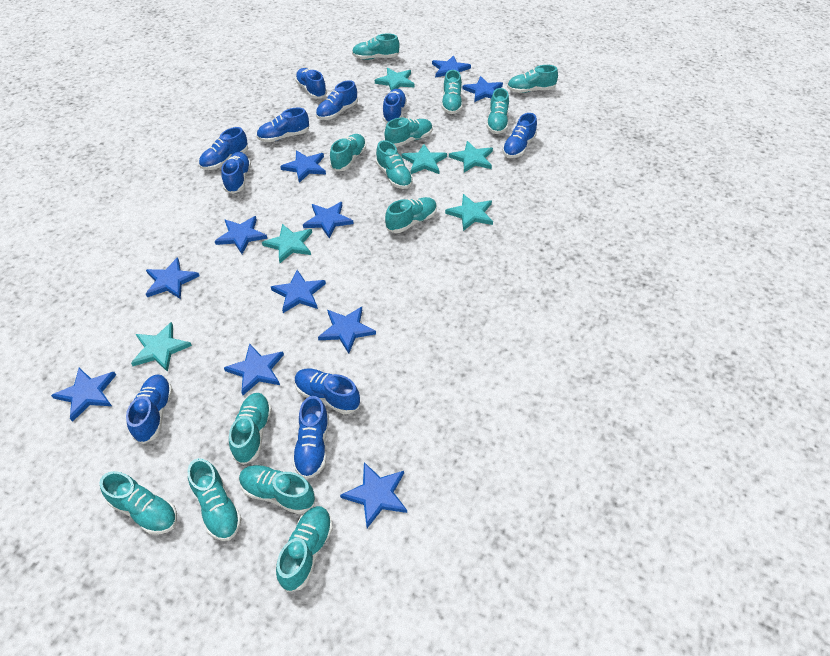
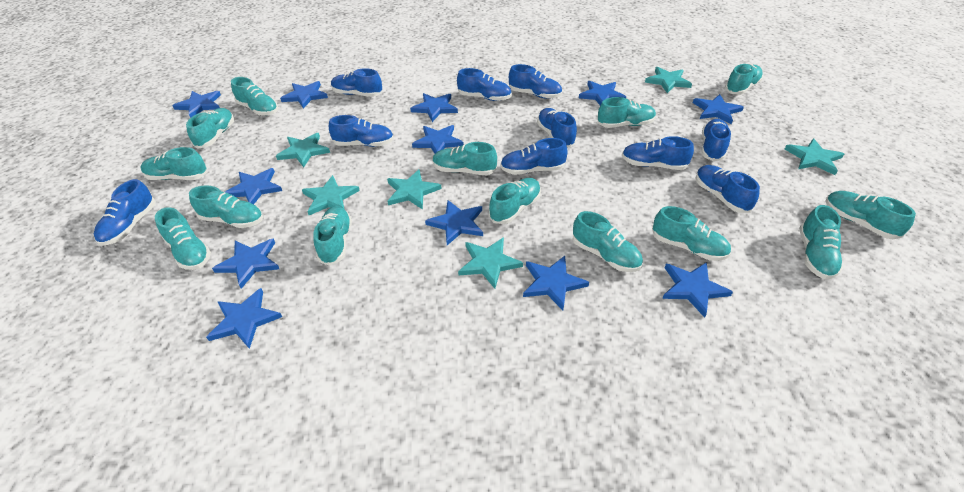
blue star: 11 -> 12
turquoise shoe: 13 -> 14

